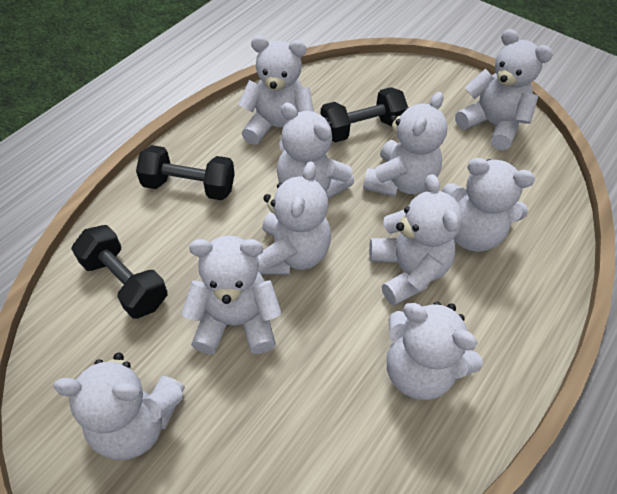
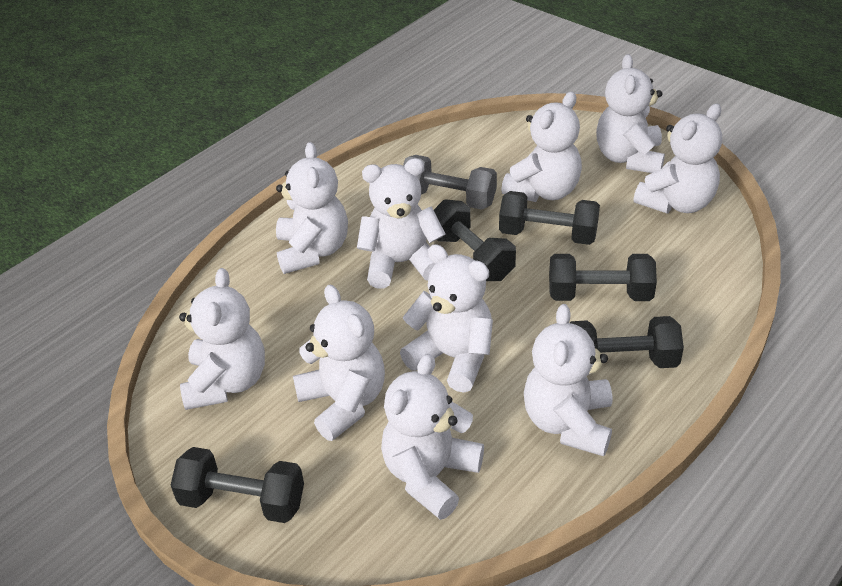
black dumbbell: 3 -> 5
grey dumbbell: 0 -> 1

